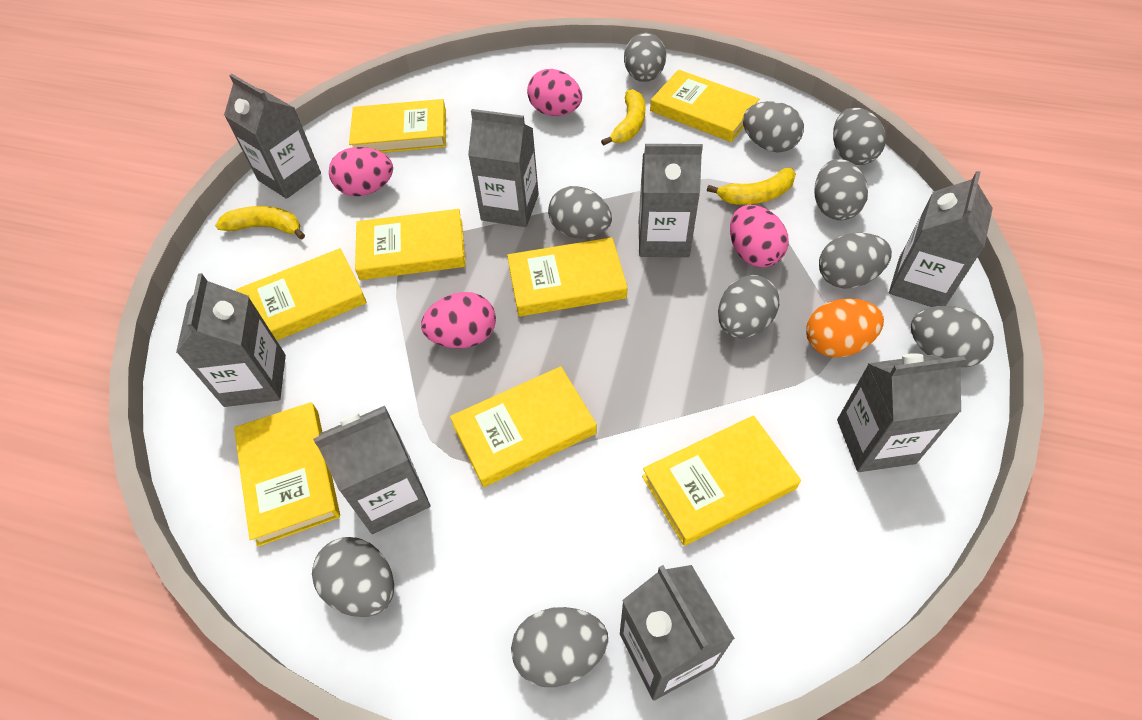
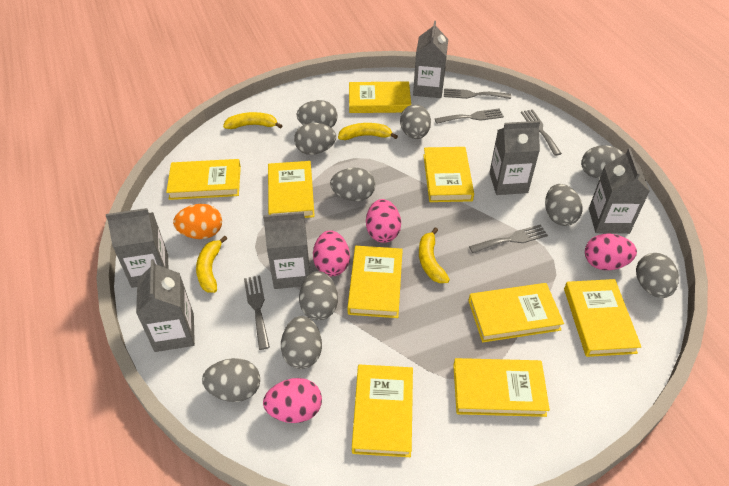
grey carton: 8 -> 6
grey fork: 0 -> 5
yellow banana: 3 -> 4
yellow book: 8 -> 9

